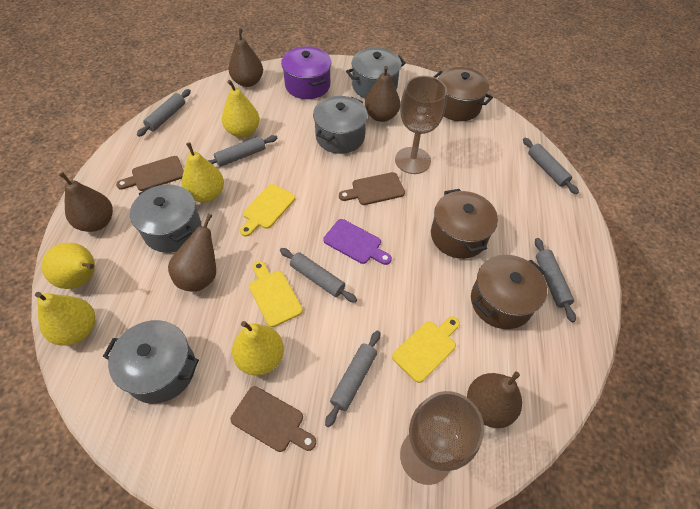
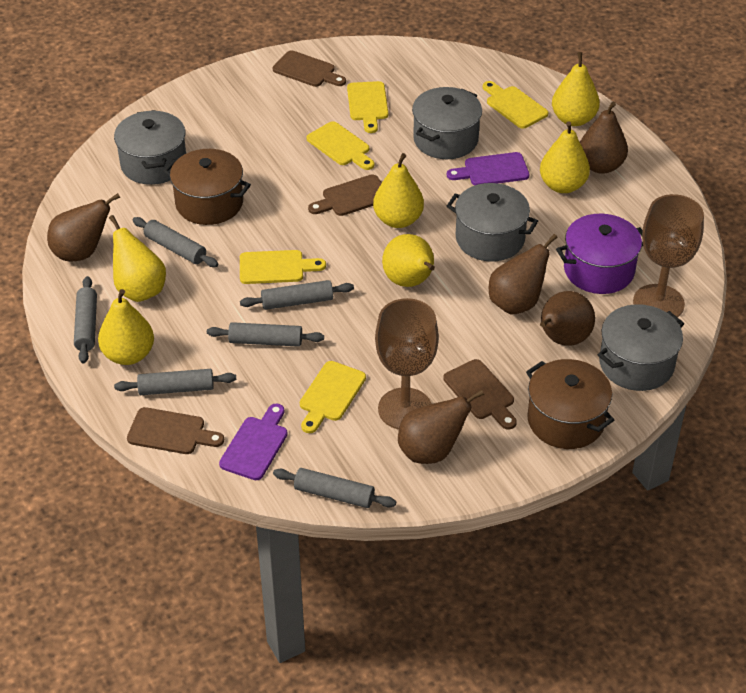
brown cutting board: 3 -> 4
brown pot: 3 -> 2
purple cutting board: 1 -> 2
yellow cutting board: 3 -> 5
yellow pear: 5 -> 6

